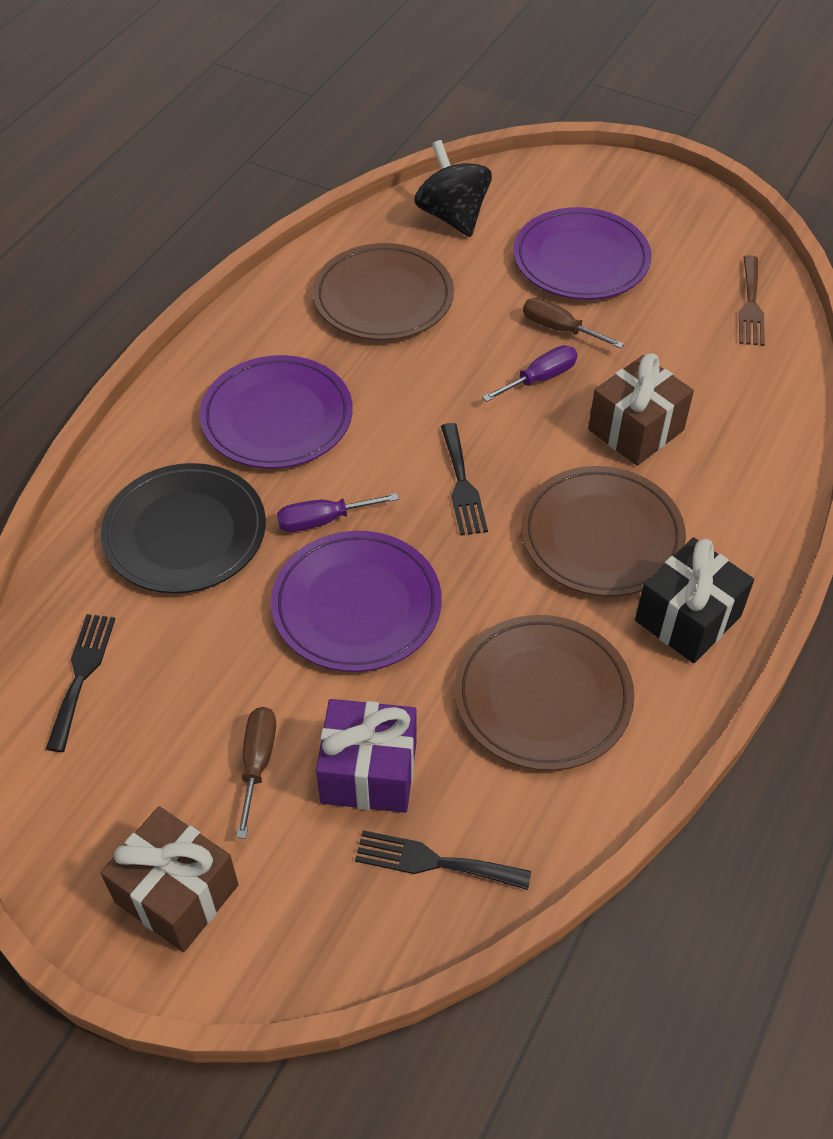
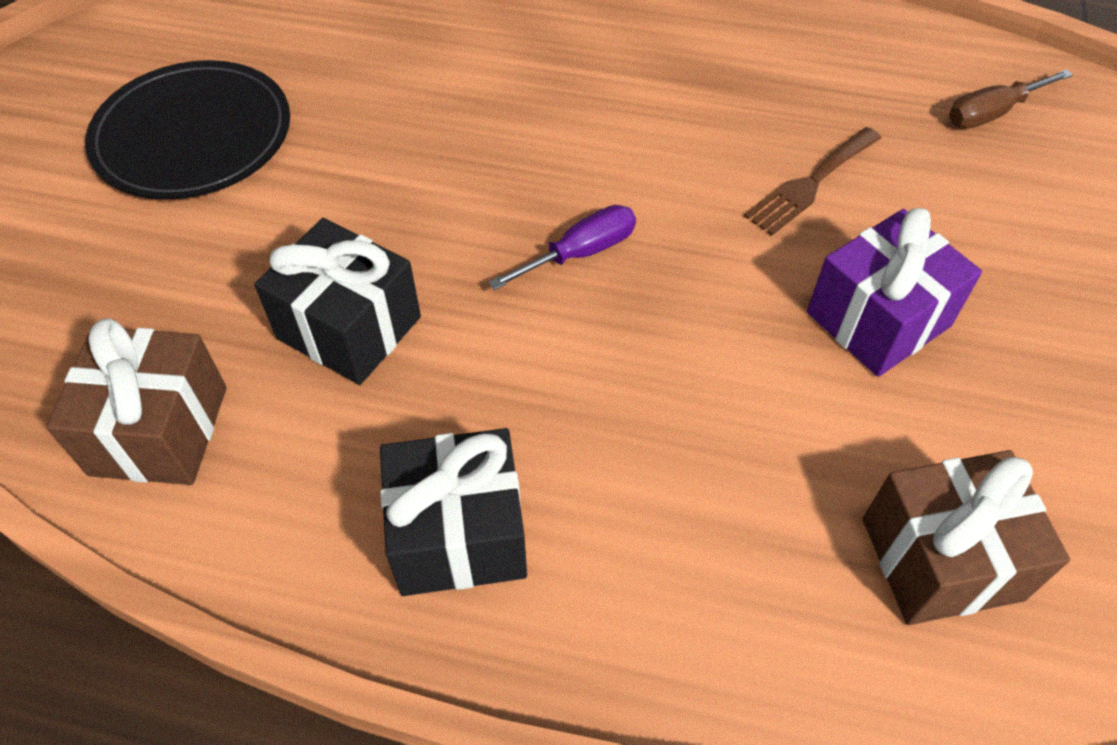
black fork: 3 -> 0
black gift: 1 -> 2
black spinning top: 1 -> 0
brown plate: 3 -> 0
brown screwdriver: 2 -> 1
purple plate: 3 -> 0
purple screwdriver: 2 -> 1

